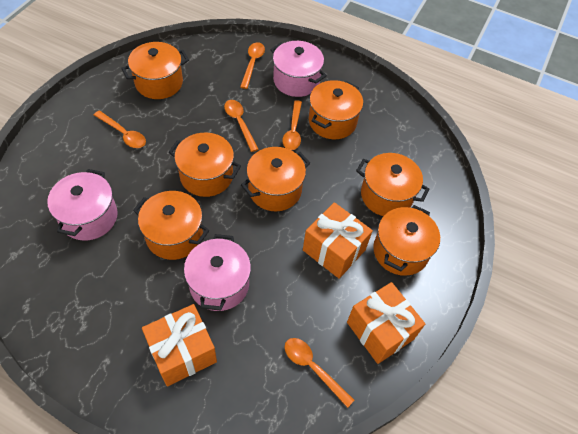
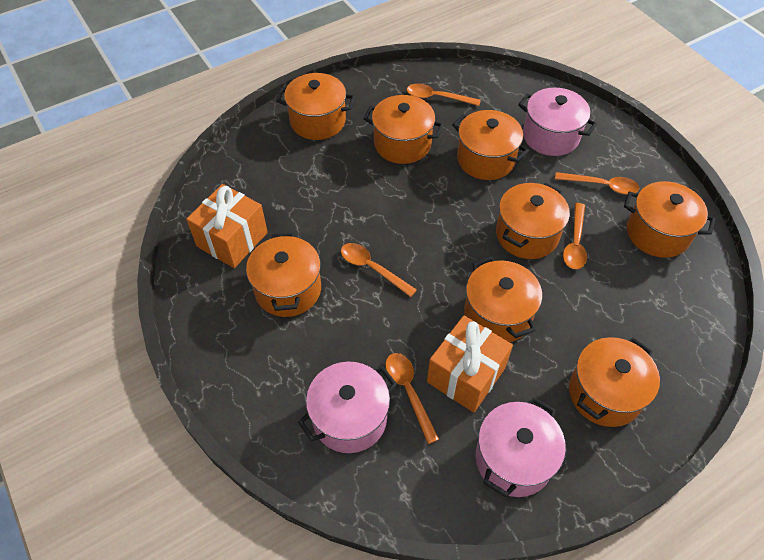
orange gift: 3 -> 2
orange pot: 7 -> 8

